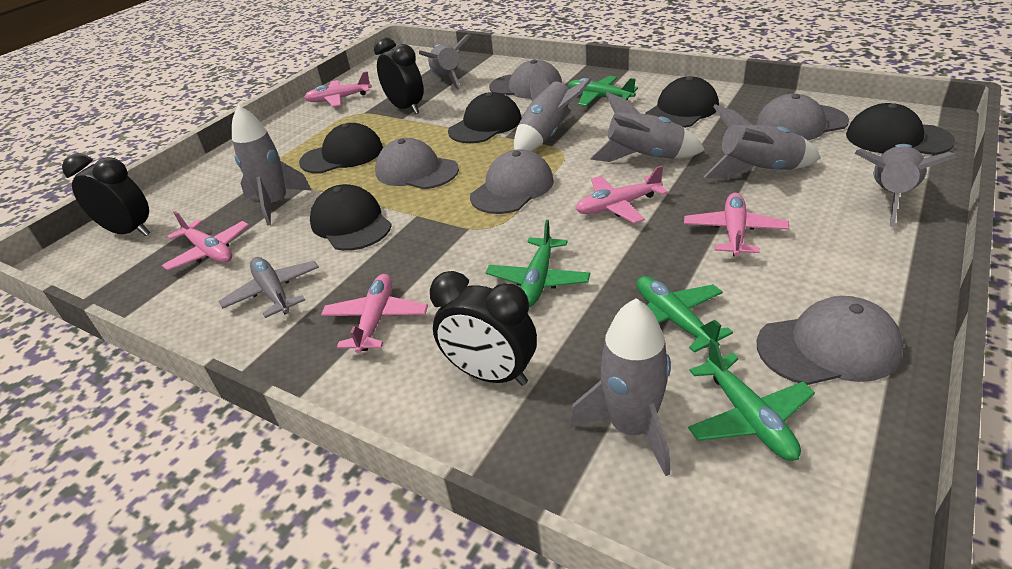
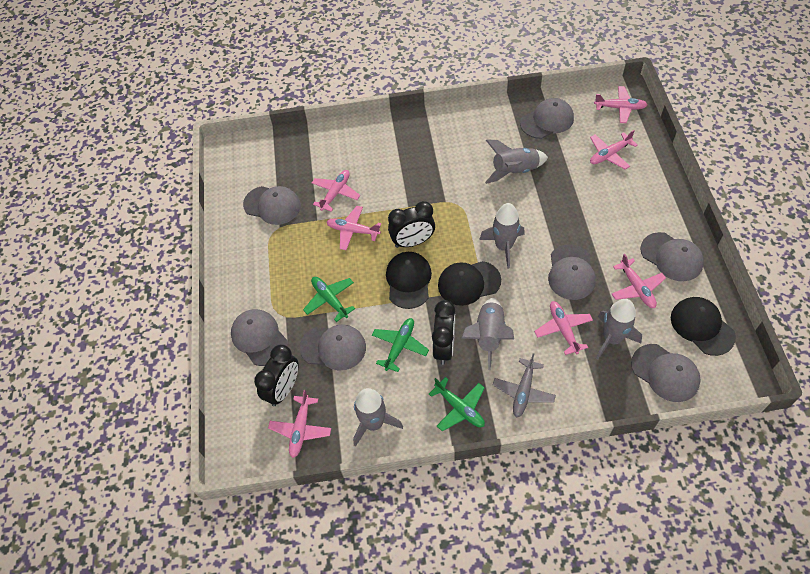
black cap: 5 -> 3
green plane: 4 -> 3
grey cap: 5 -> 7
grey rocket: 7 -> 5
pink plane: 5 -> 7

